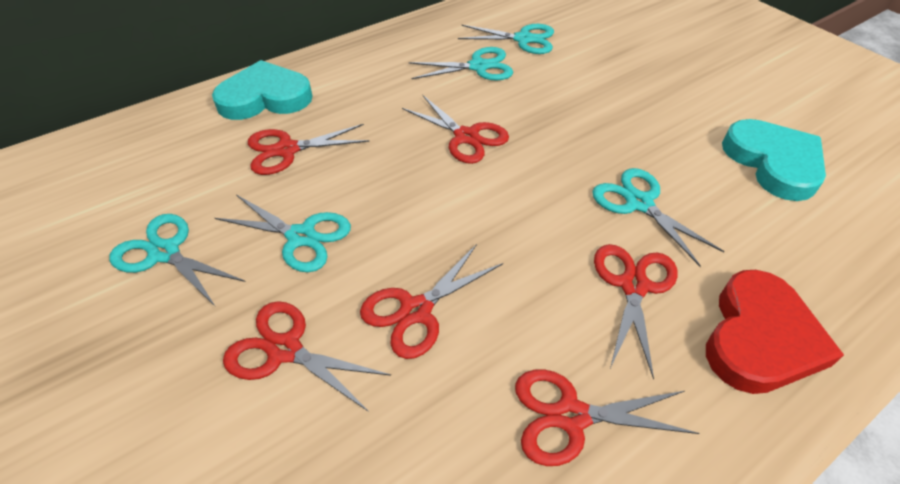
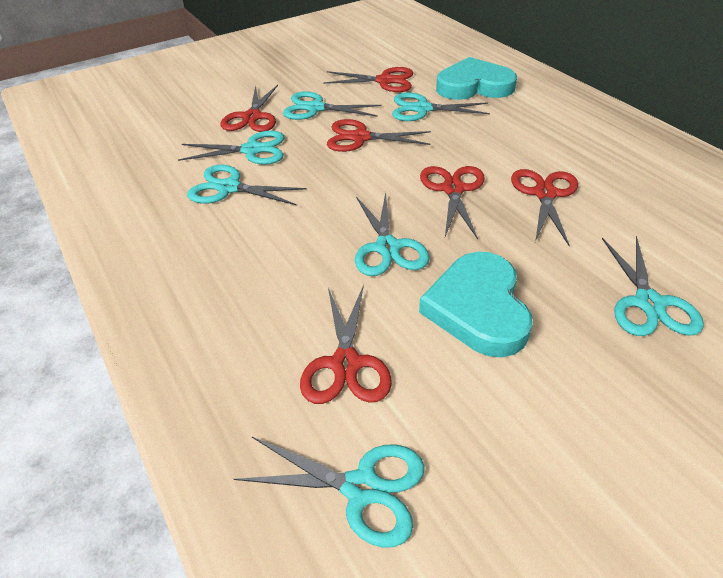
red heart: 1 -> 0
turquoise scissors: 5 -> 7

